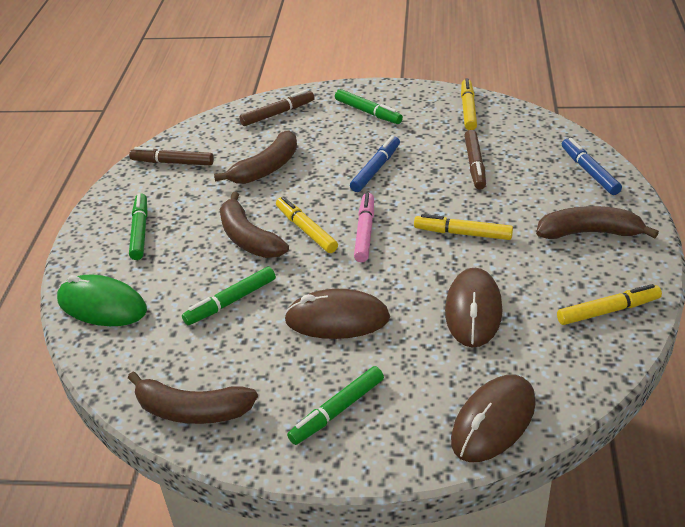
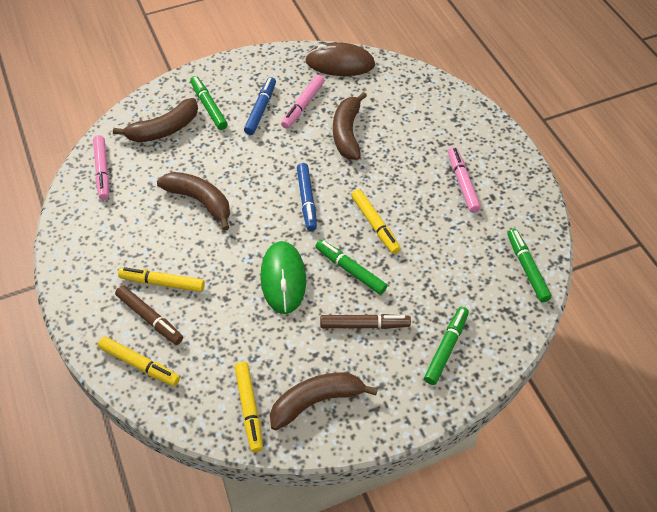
brown marker: 3 -> 2
brown mouse: 3 -> 1
pink marker: 1 -> 3

